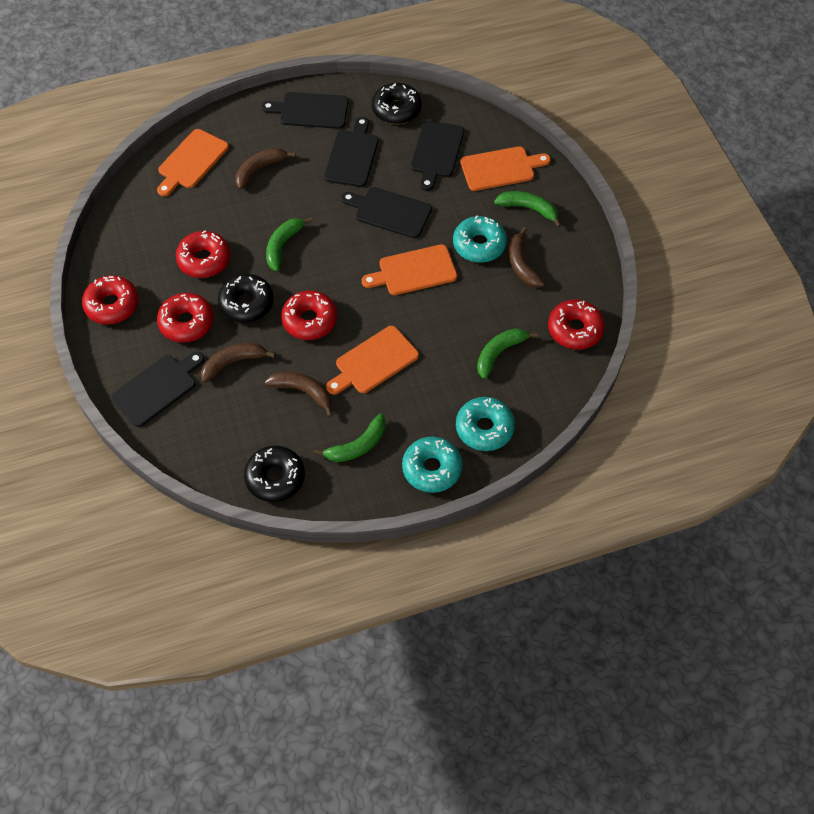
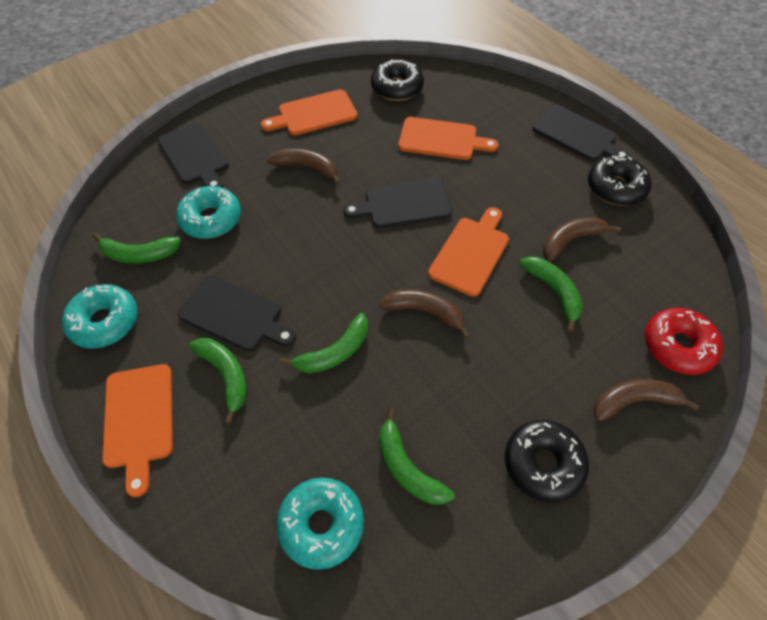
black cutting board: 5 -> 4
green banana: 4 -> 5
red donut: 5 -> 1

